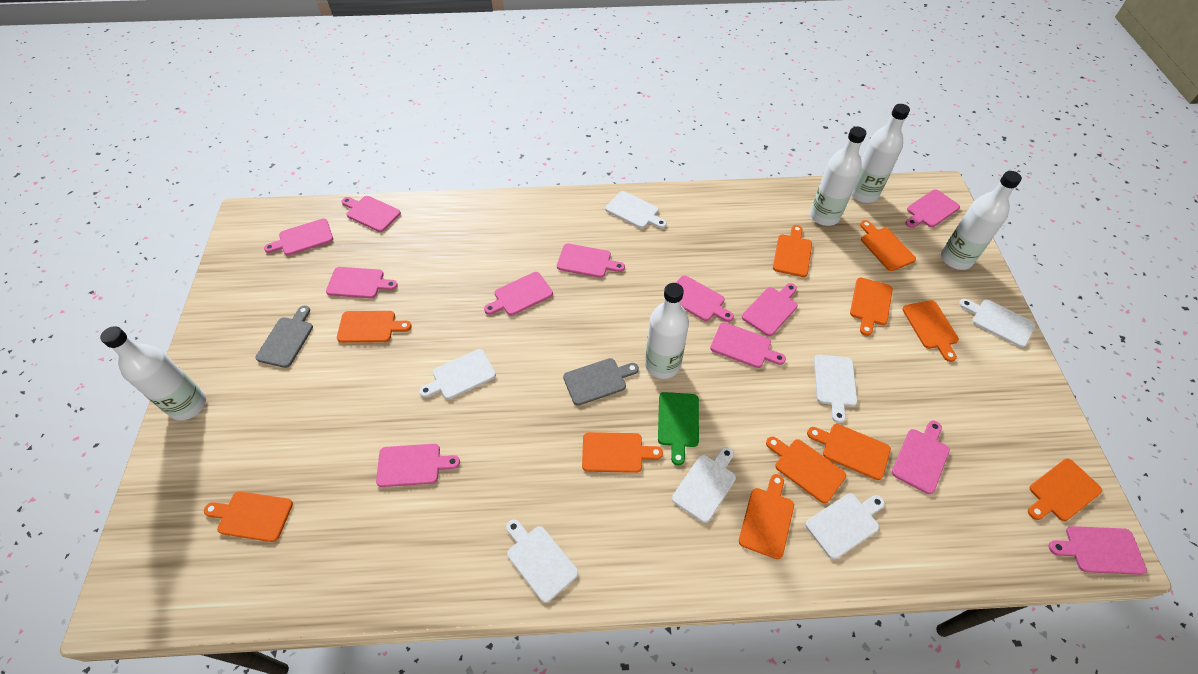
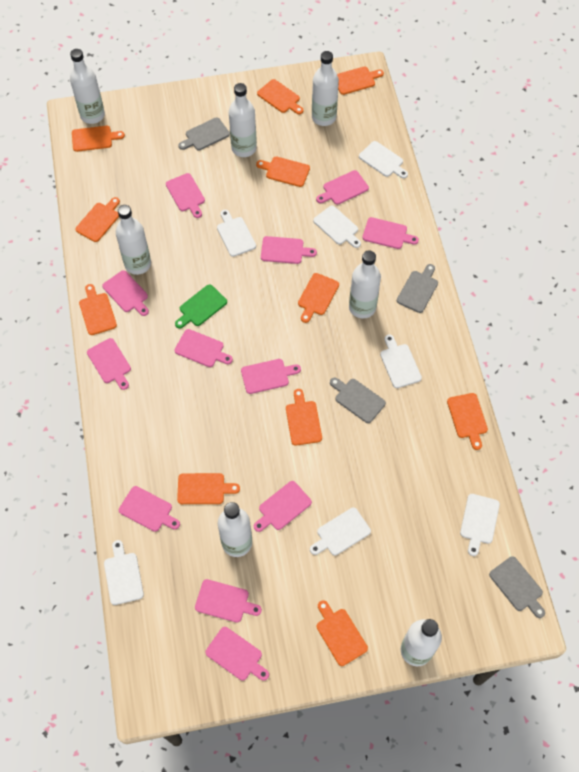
grey cutting board: 2 -> 4
white bottle: 5 -> 7

